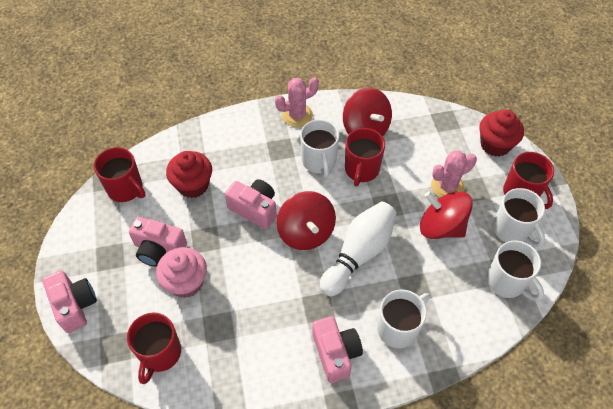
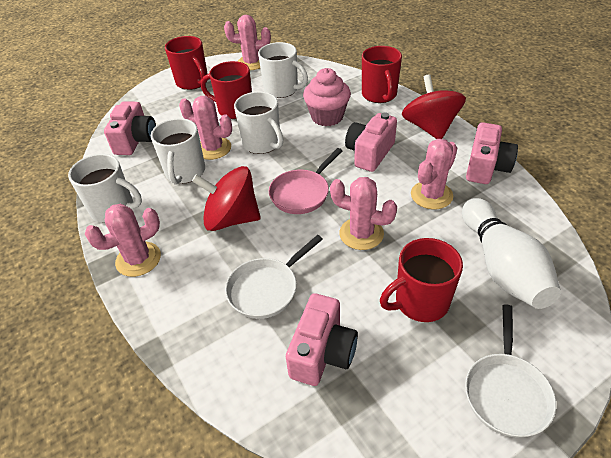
pink cactus: 2 -> 5
pink pan: 0 -> 1
red cupcake: 2 -> 0
red spinning top: 3 -> 2
white pan: 0 -> 2

